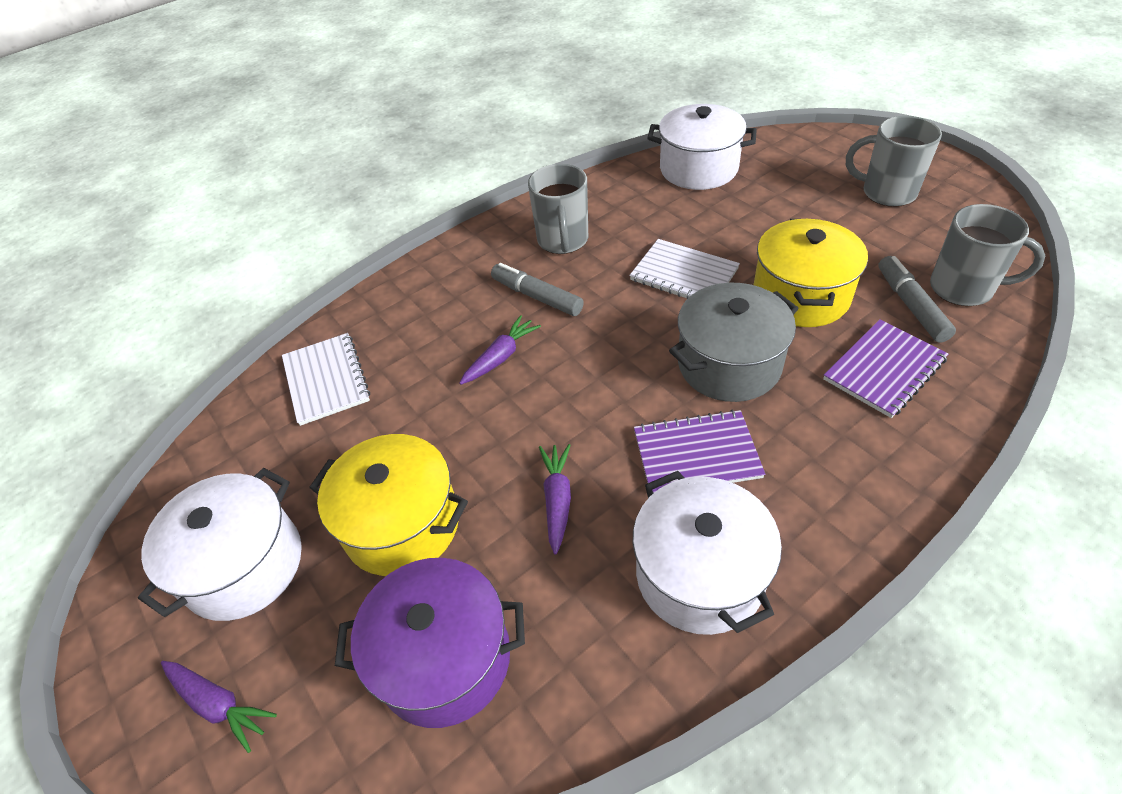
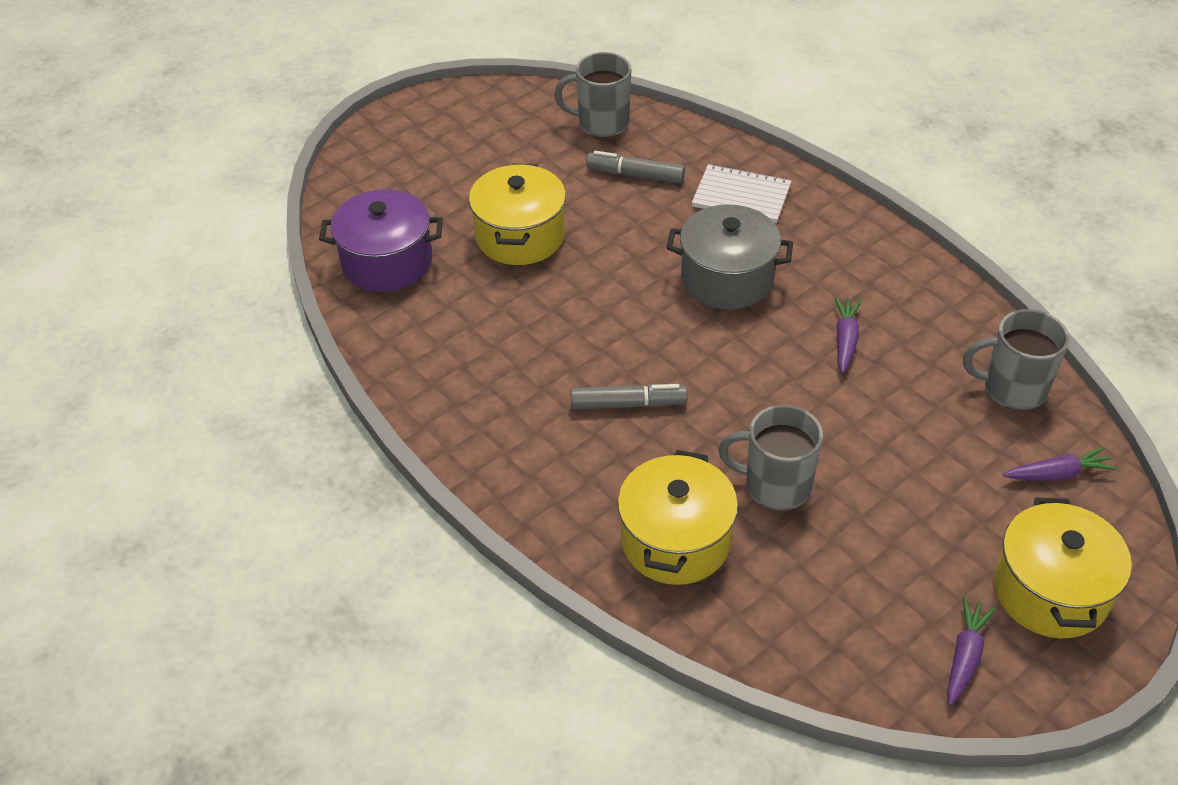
purple notebook: 2 -> 0
white notebook: 2 -> 1
white pot: 3 -> 0
yellow pot: 2 -> 3

